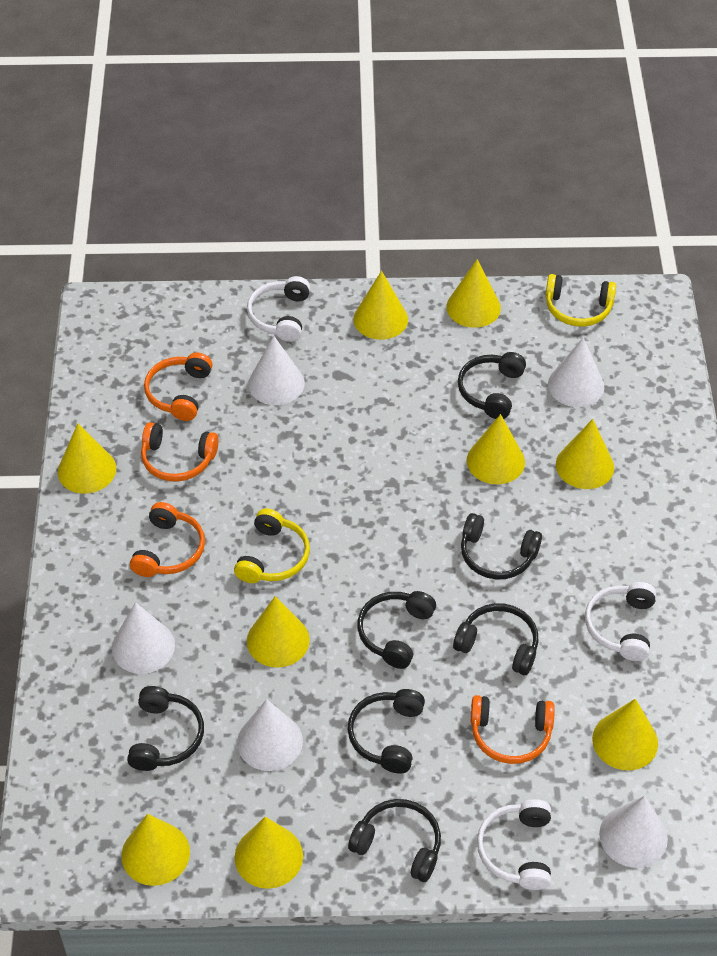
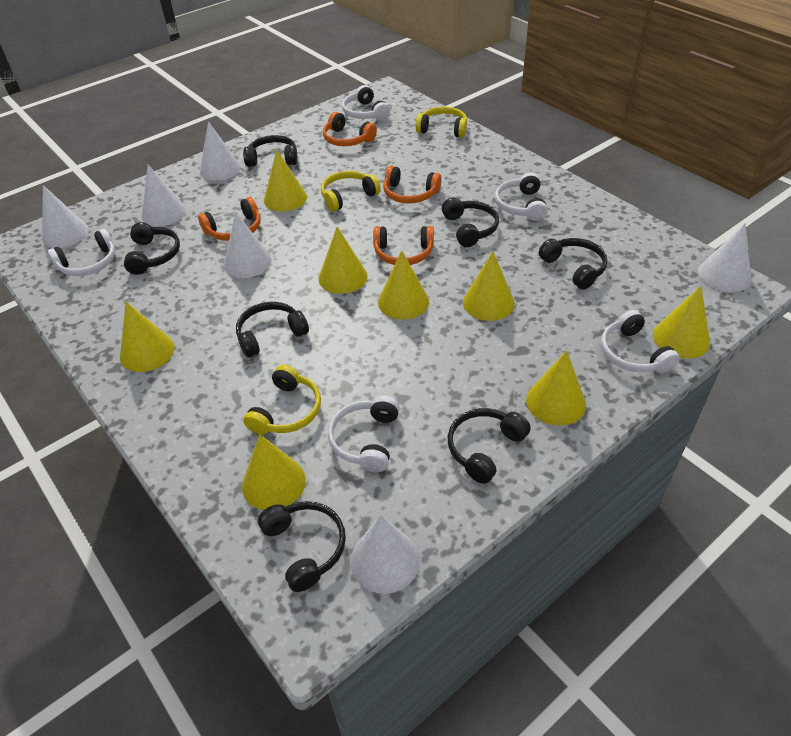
white cone: 5 -> 6
white headphones: 3 -> 5
yellow cone: 9 -> 8
yellow headphones: 2 -> 3

